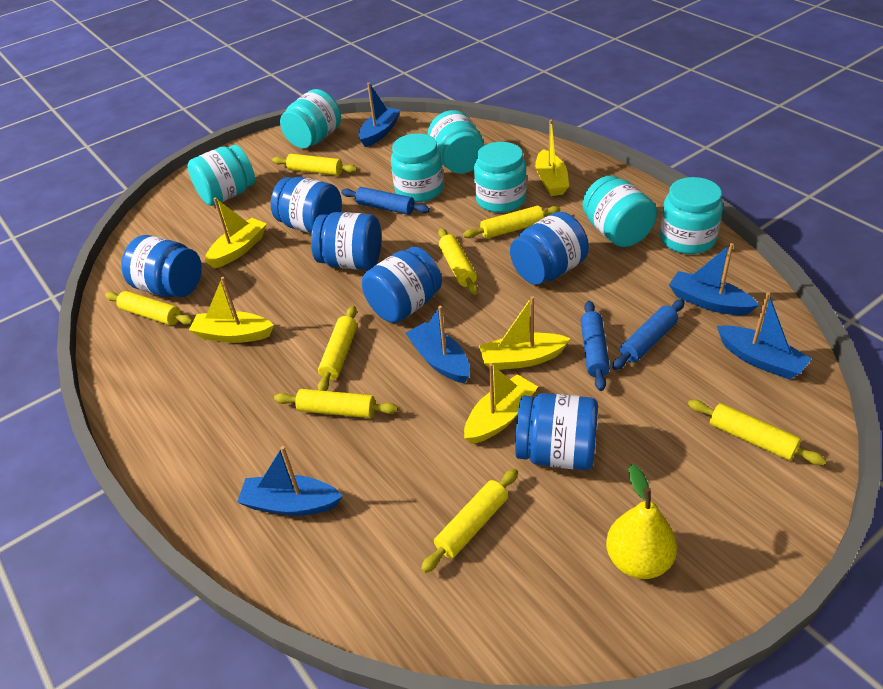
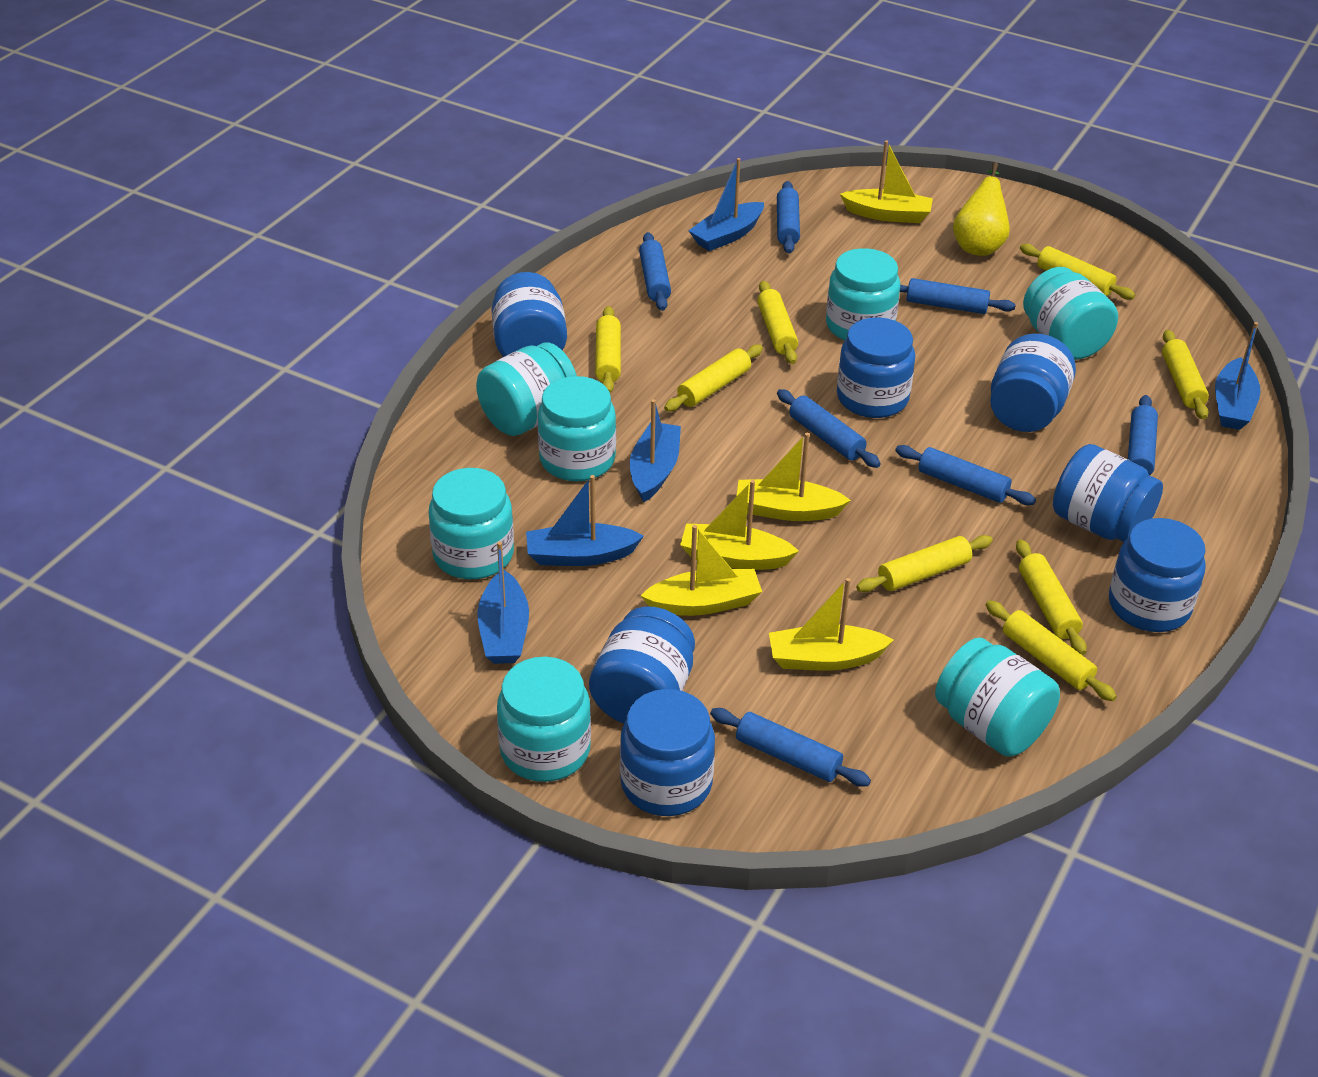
blue jar: 6 -> 7
blue rolling pin: 3 -> 7

